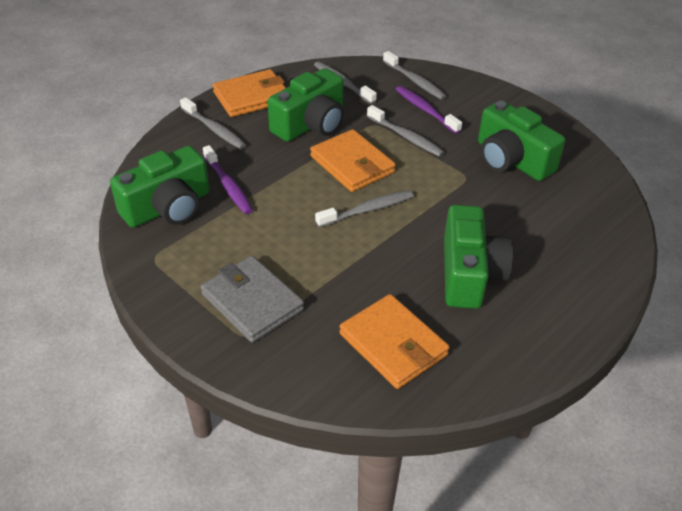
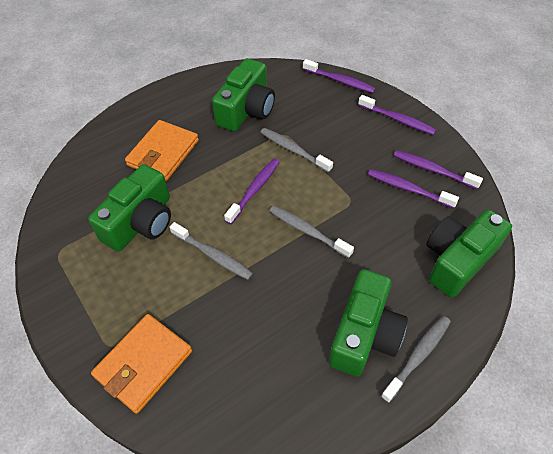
grey toothbrush: 5 -> 4
grey wallet: 1 -> 0
orange wallet: 3 -> 2
purple toothbrush: 2 -> 5

